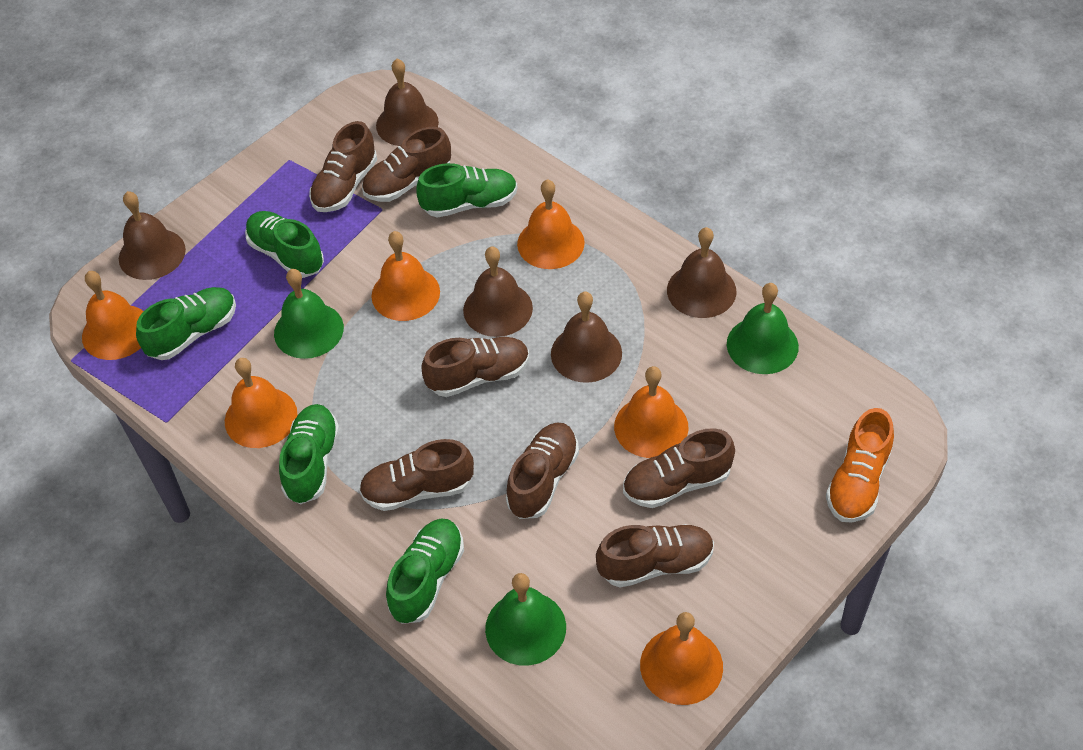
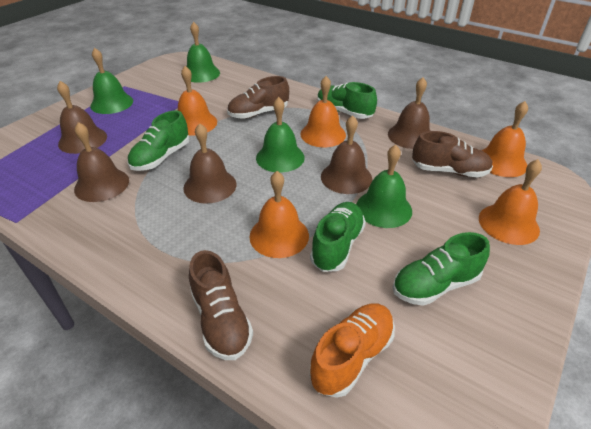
brown shoe: 7 -> 3
green bell: 3 -> 4
green shoe: 5 -> 4
orange bell: 6 -> 5

